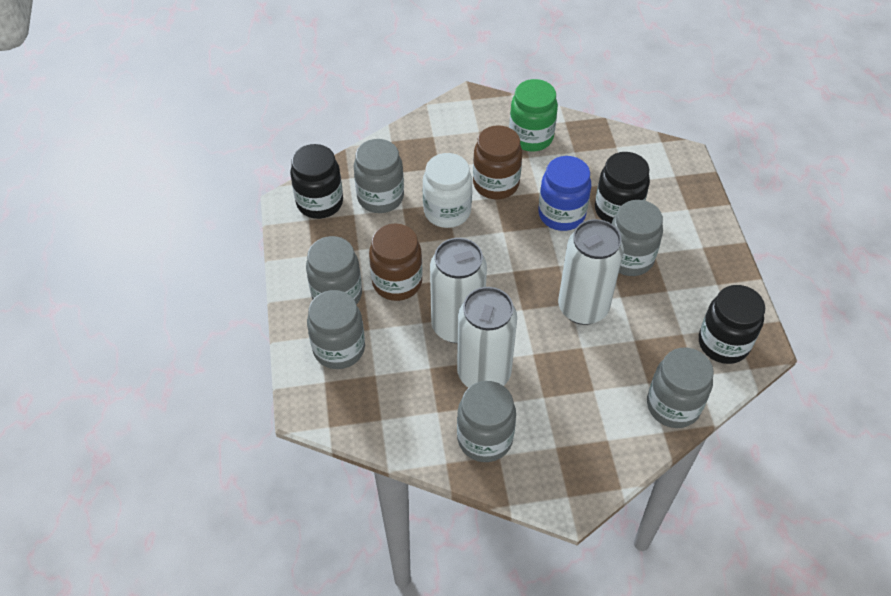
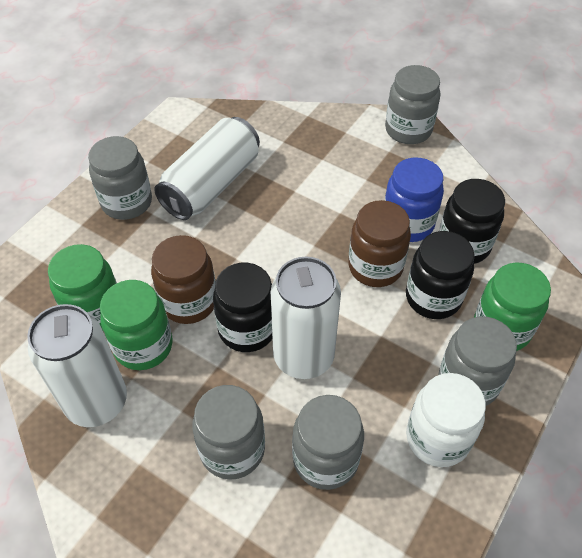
green jar: 1 -> 3
grey jar: 6 -> 5

